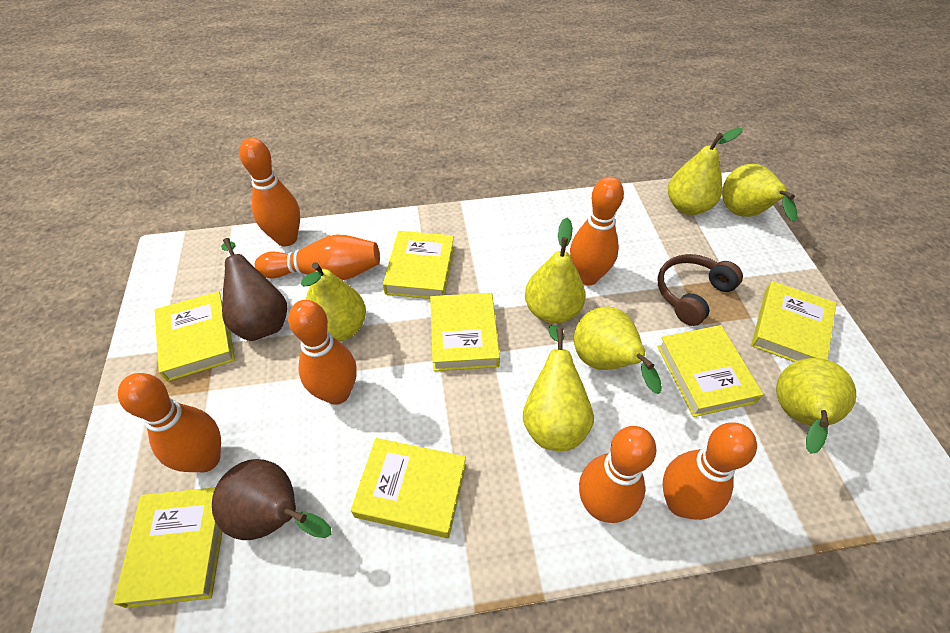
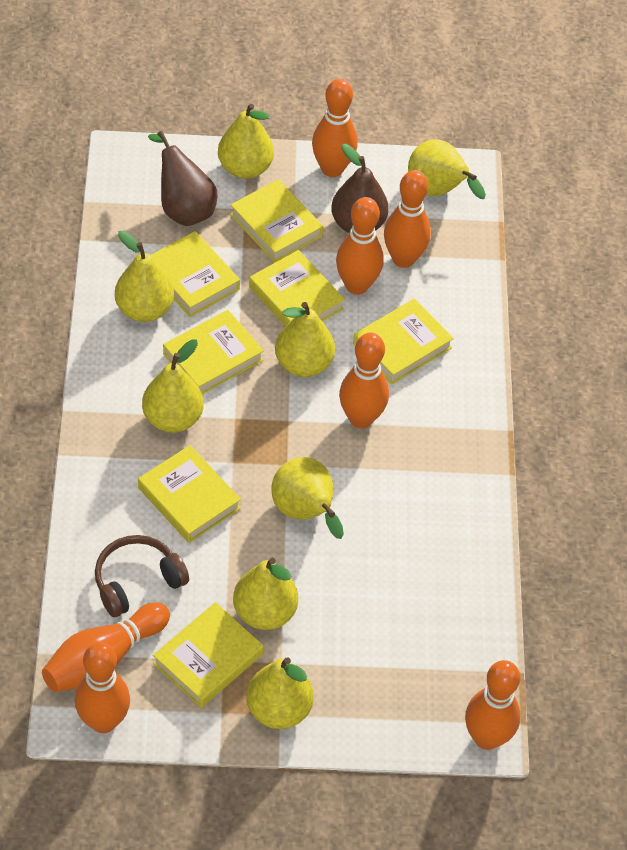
yellow pear: 7 -> 8

